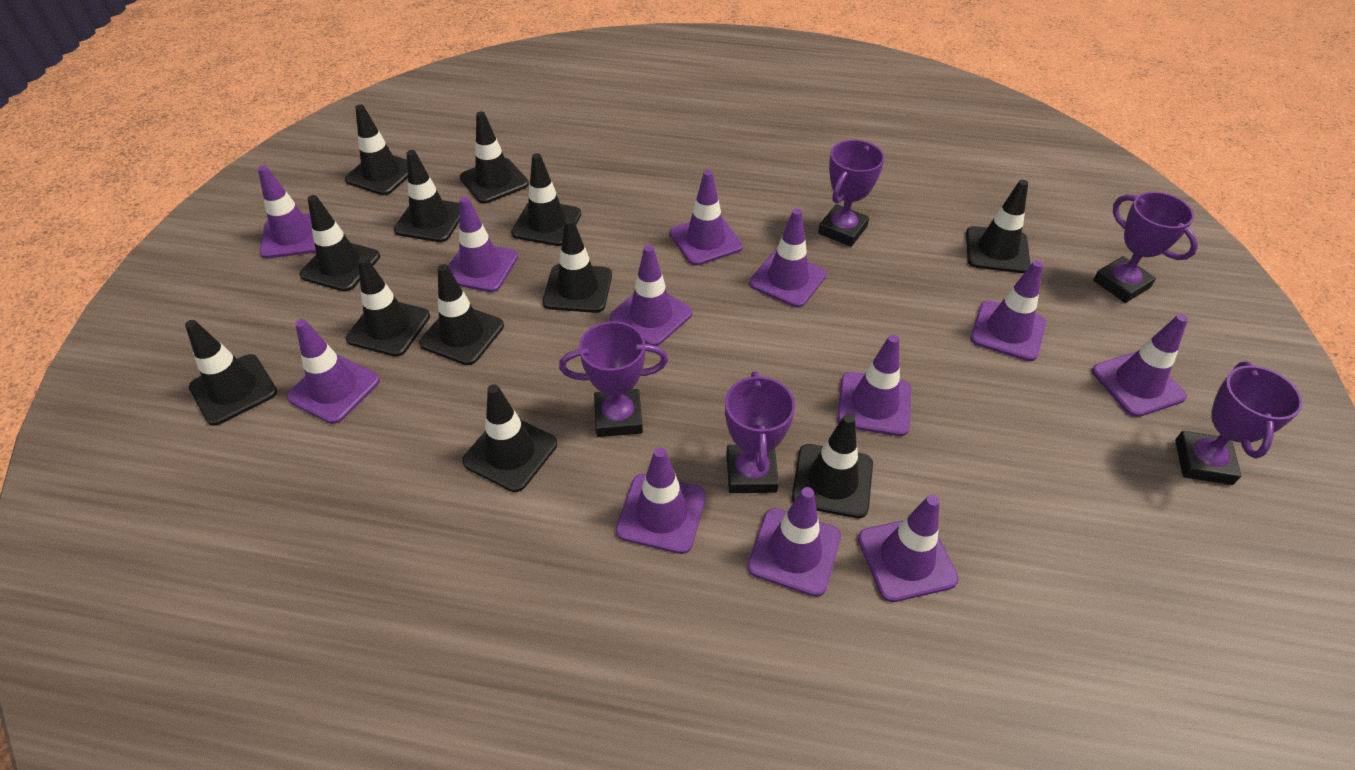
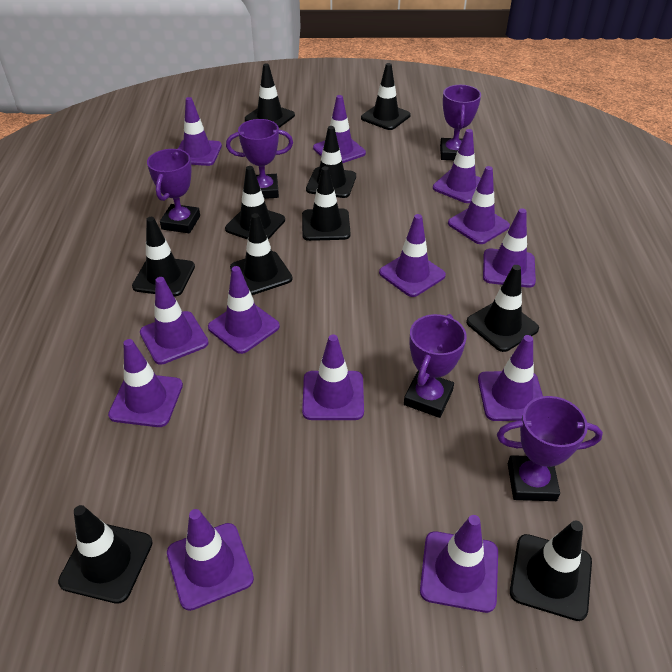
black traffic cone: 12 -> 10
purple traffic cone: 12 -> 13

